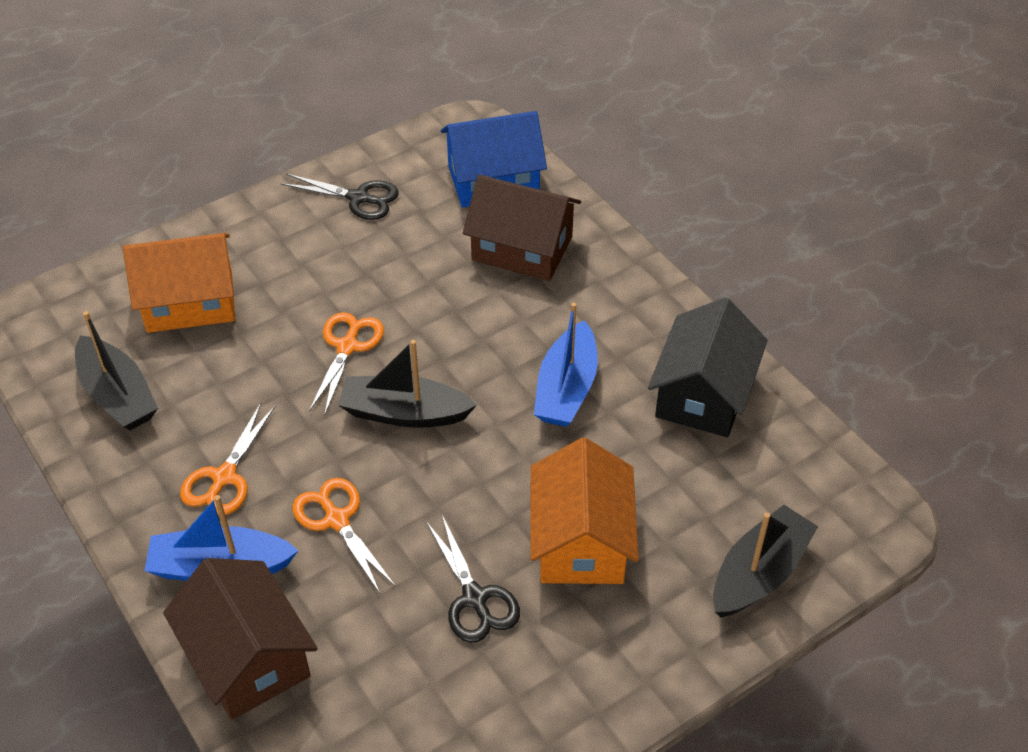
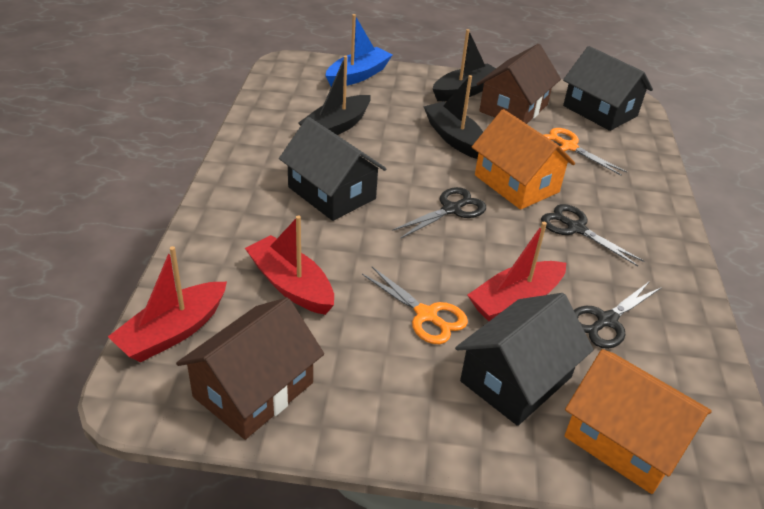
black house: 1 -> 3
black scissors: 2 -> 3
blue boat: 2 -> 1
blue house: 1 -> 0
orange scissors: 3 -> 2
red boat: 0 -> 3

